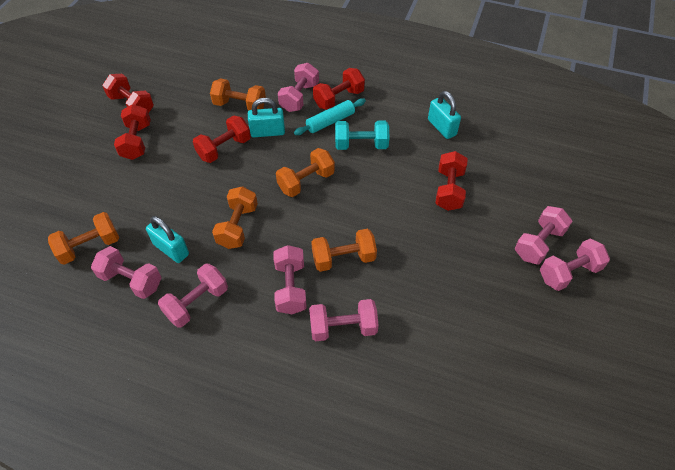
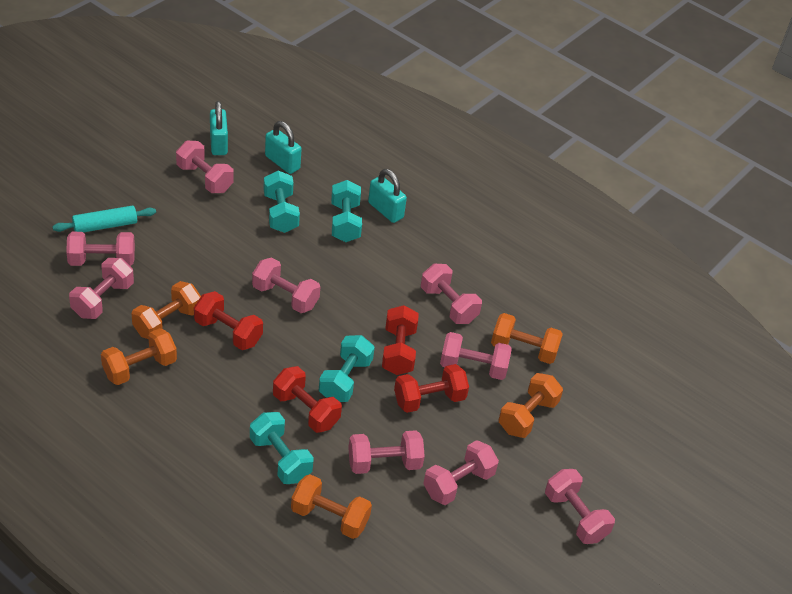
pink dumbbell: 7 -> 9
red dumbbell: 5 -> 4
turquoise dumbbell: 1 -> 4

